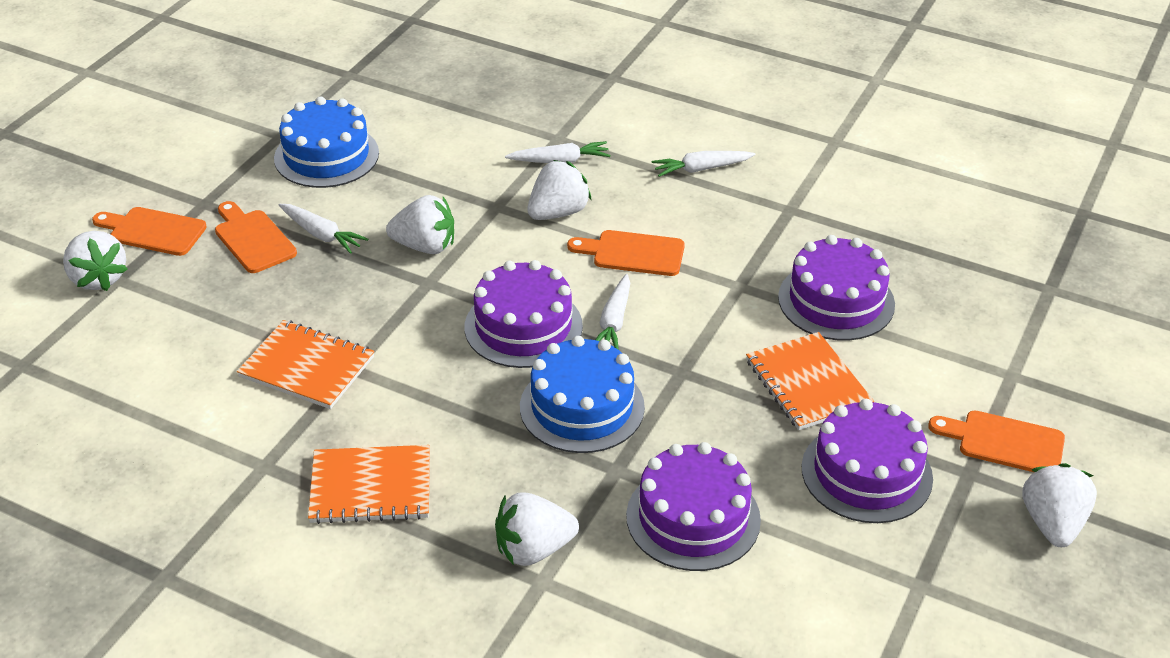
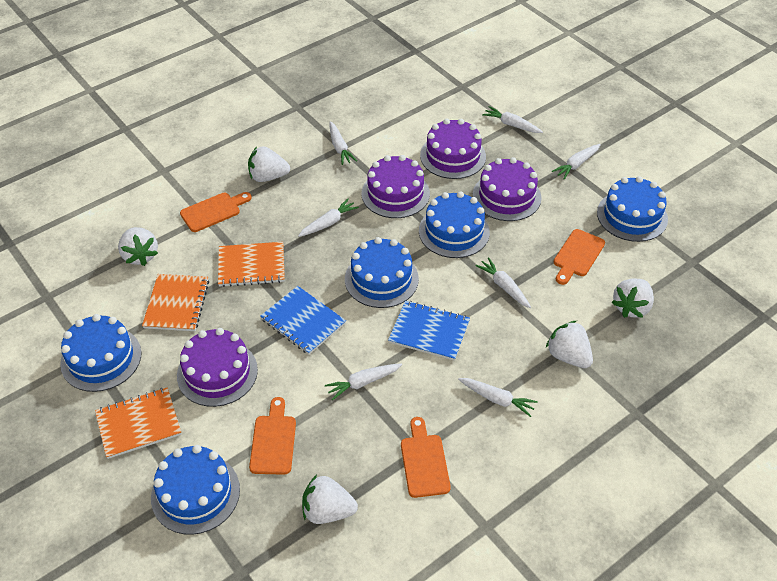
blue cake: 2 -> 5
blue notebook: 0 -> 2
white carrot: 4 -> 7

